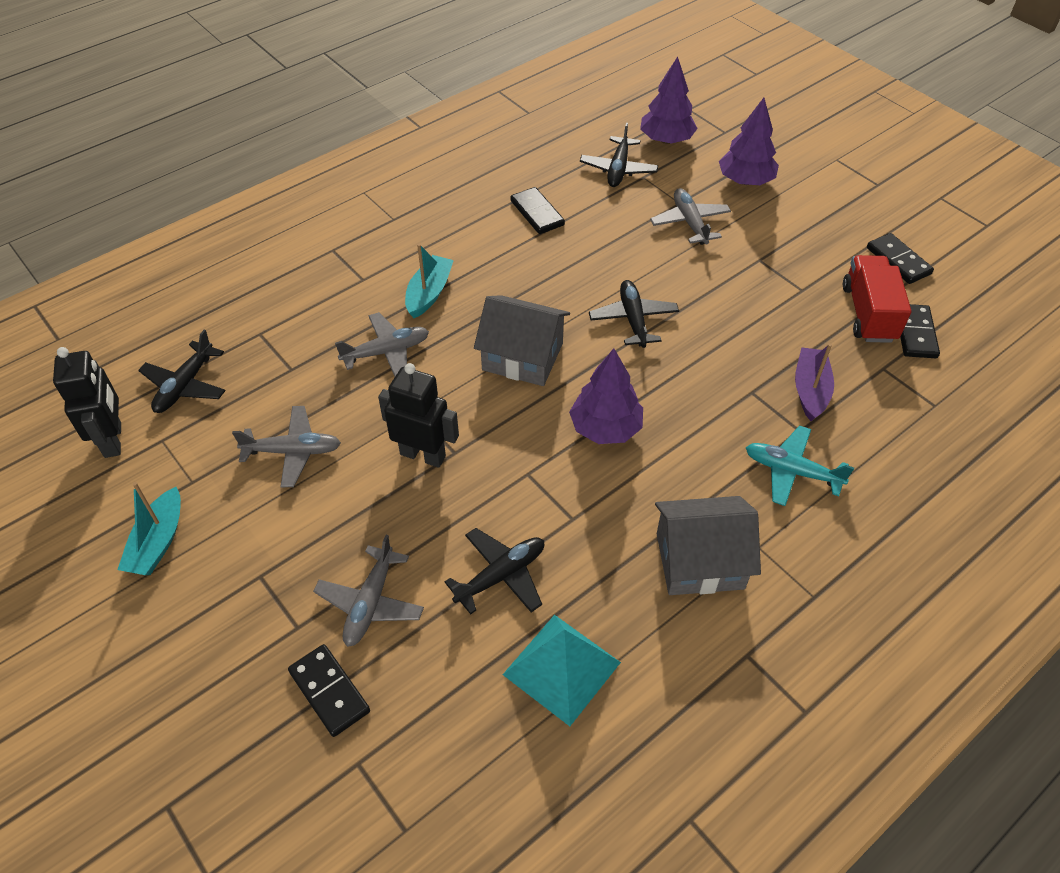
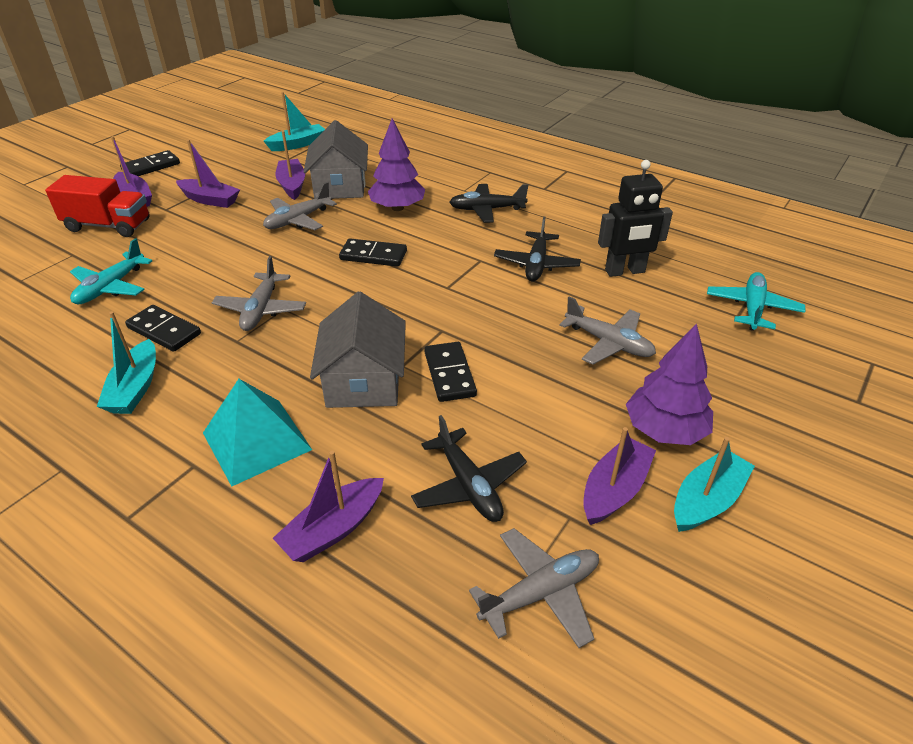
black plane: 4 -> 3
black robot: 2 -> 1
purple boat: 1 -> 5
purple tree: 3 -> 2
turquoise boat: 2 -> 3
turquoise plane: 1 -> 2

